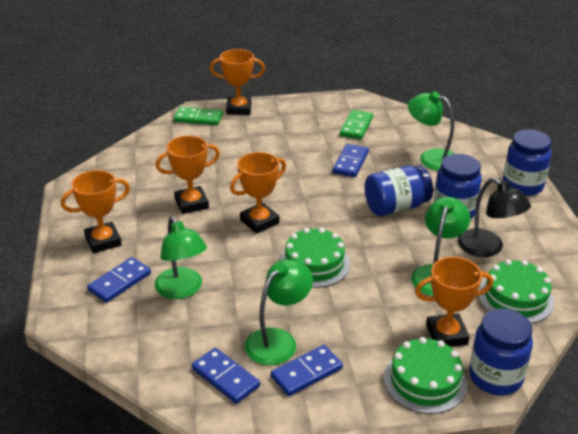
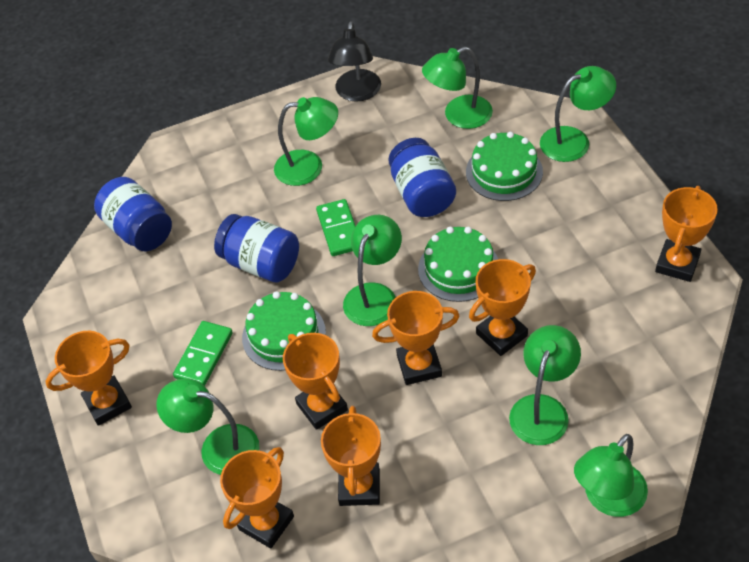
blue domino: 4 -> 0
blue jar: 4 -> 3
green lamp: 4 -> 7
orange trophy: 5 -> 7

